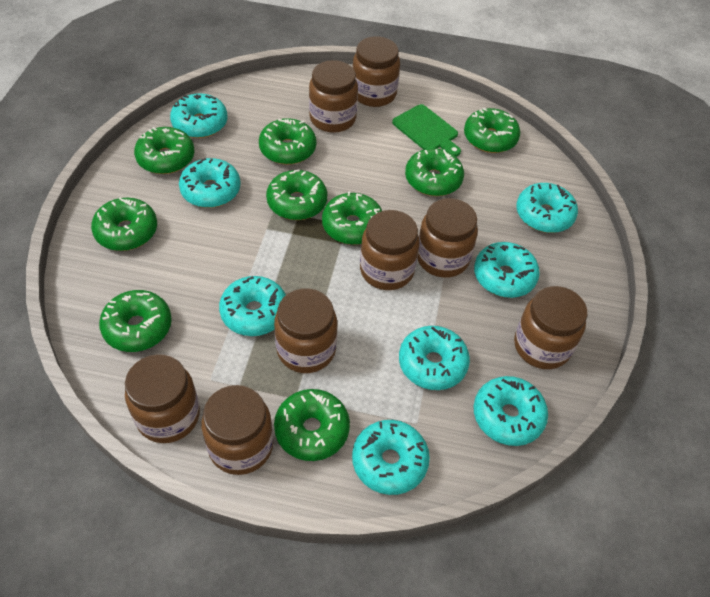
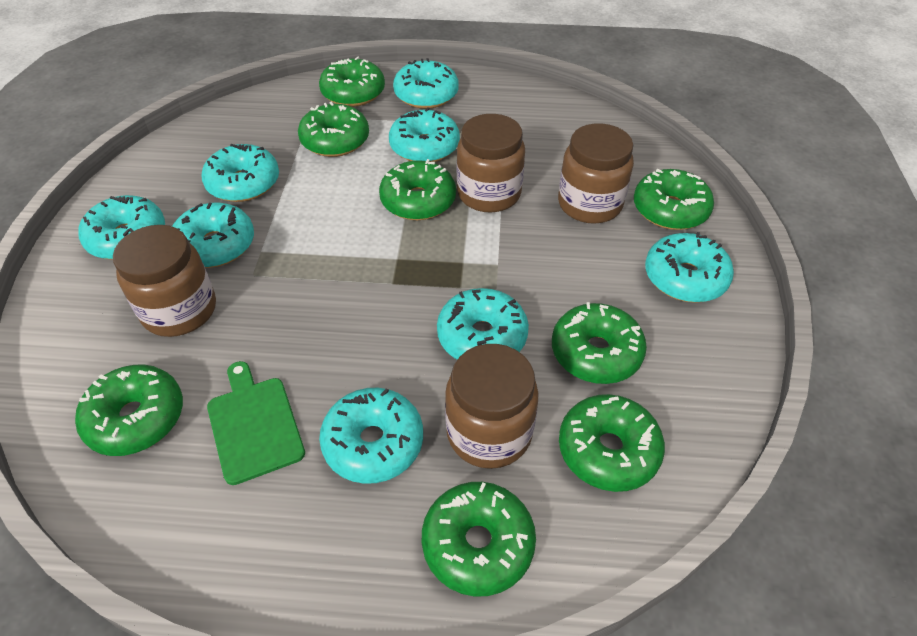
brown jar: 8 -> 4
green donut: 9 -> 8

